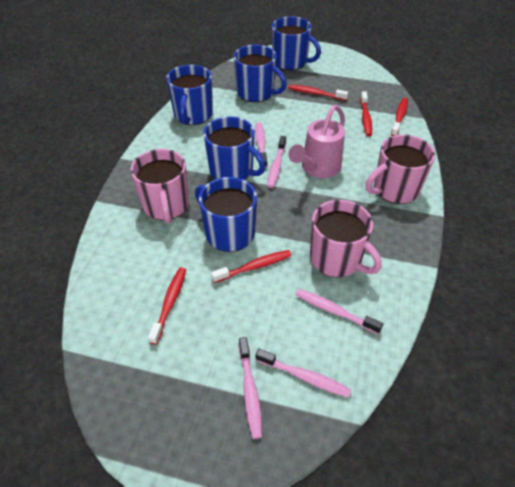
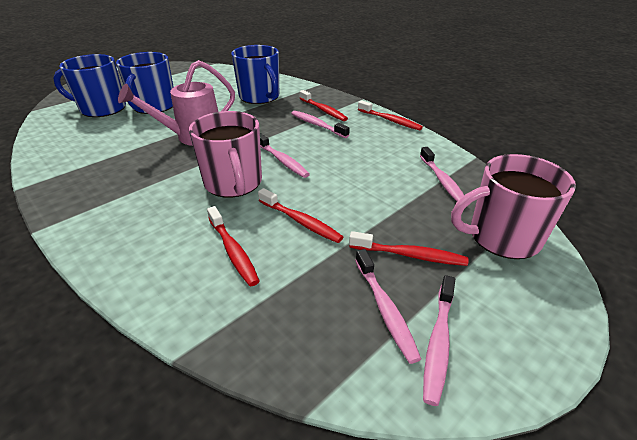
blue mug: 5 -> 3
pink mug: 3 -> 2

